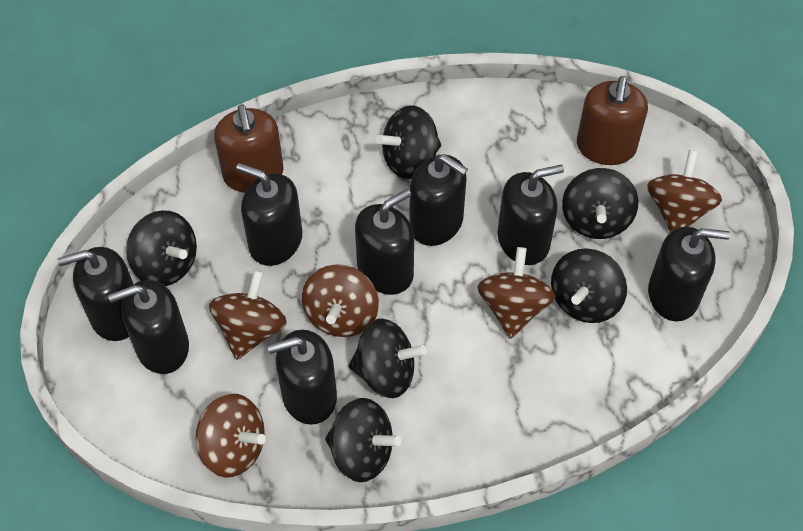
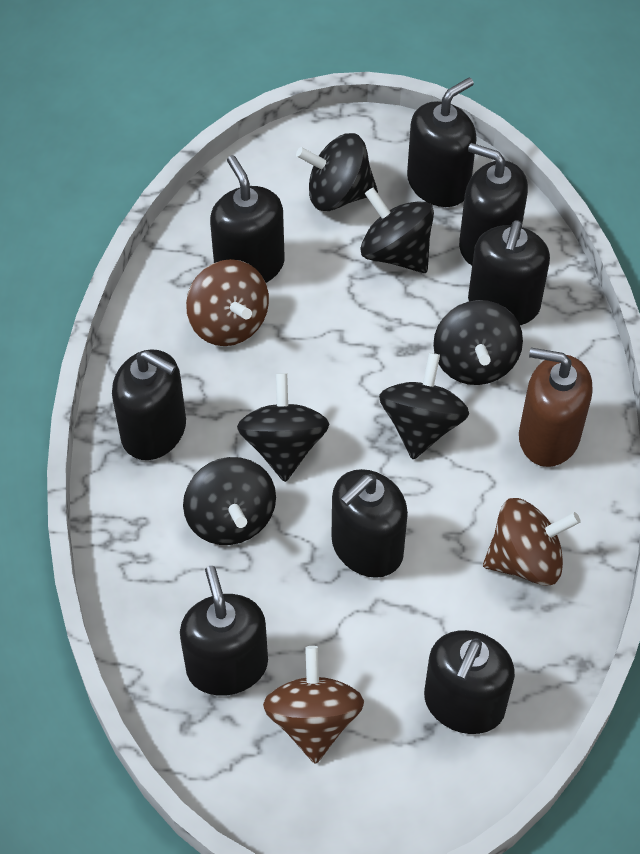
brown soap dispenser: 2 -> 1
brown spinning top: 5 -> 3

